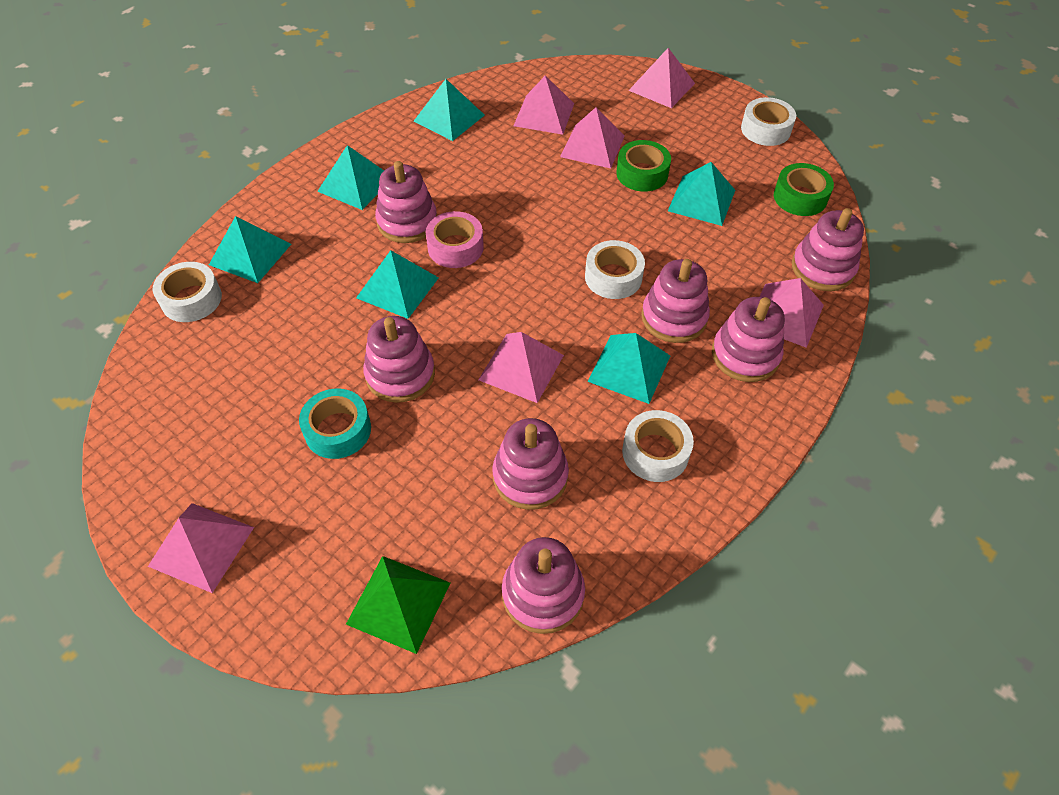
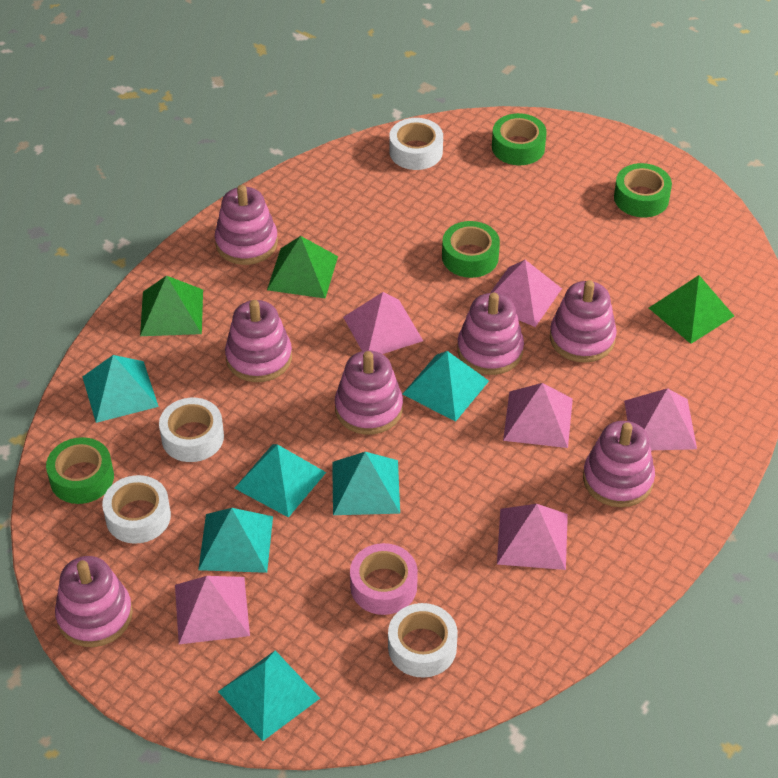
green pyramid: 1 -> 3
green tape: 2 -> 4
turquoise tape: 1 -> 0

